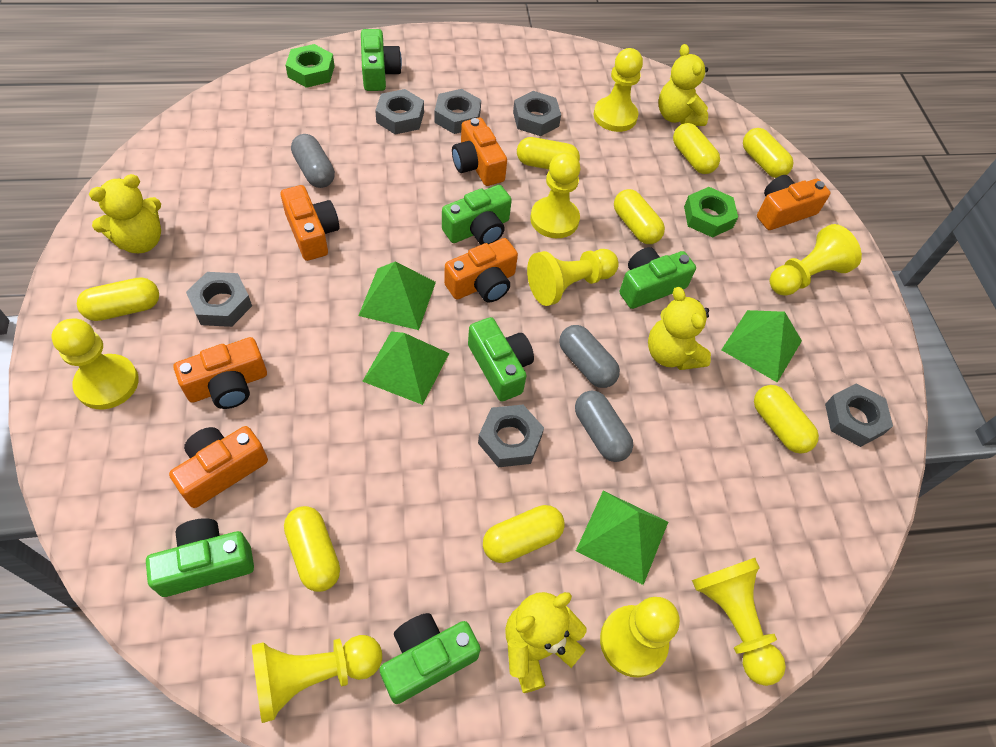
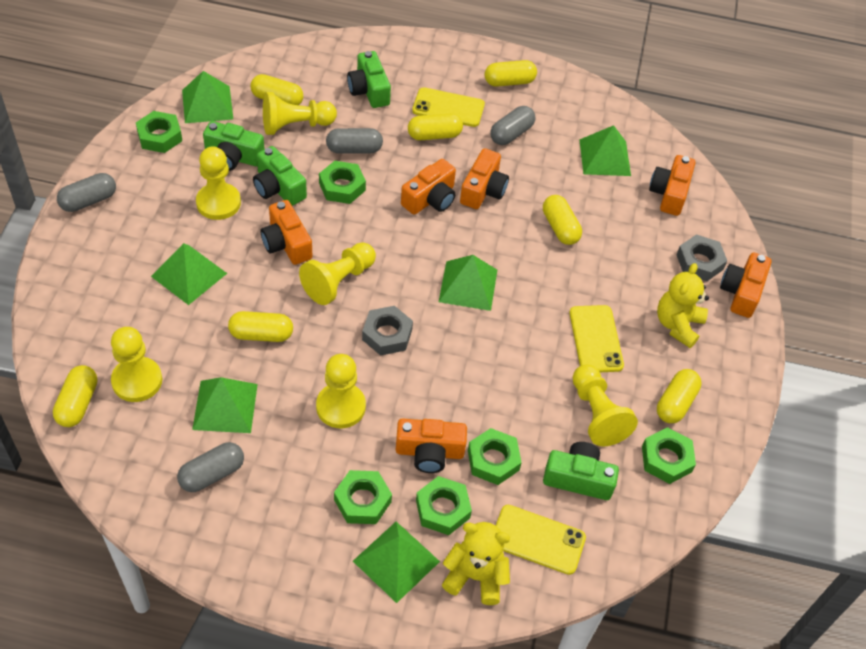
green camera: 6 -> 4
green nut: 2 -> 6
green pyramid: 4 -> 6
grey capsule: 3 -> 4
grey nut: 6 -> 2
yellow capsule: 8 -> 7
yellow pawn: 8 -> 6
yellow phone: 0 -> 3
yellow teddy bear: 4 -> 2

